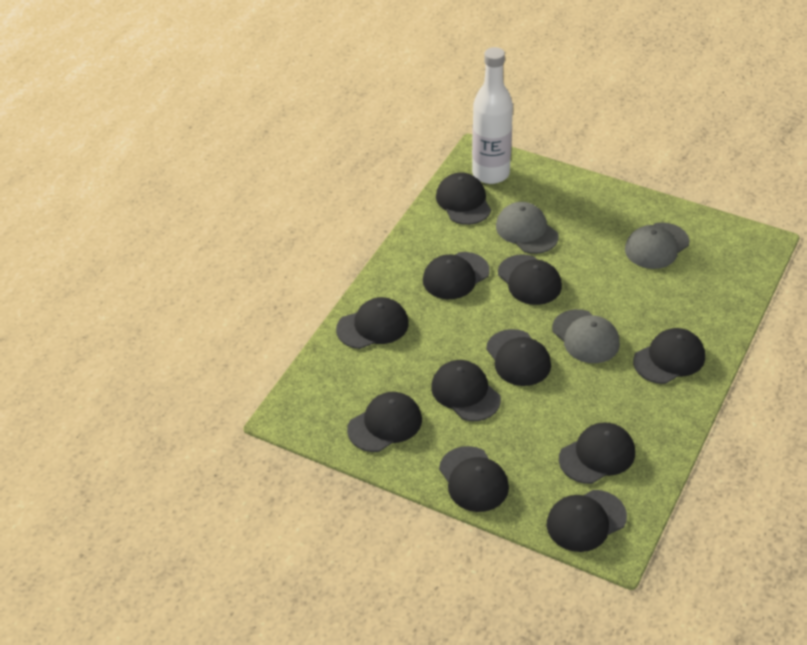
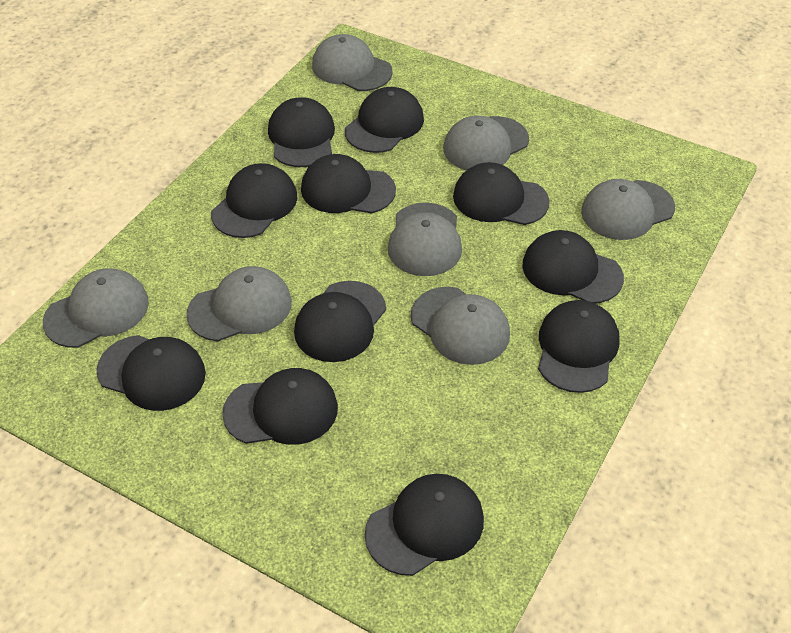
grey cap: 3 -> 7
white bottle: 1 -> 0

